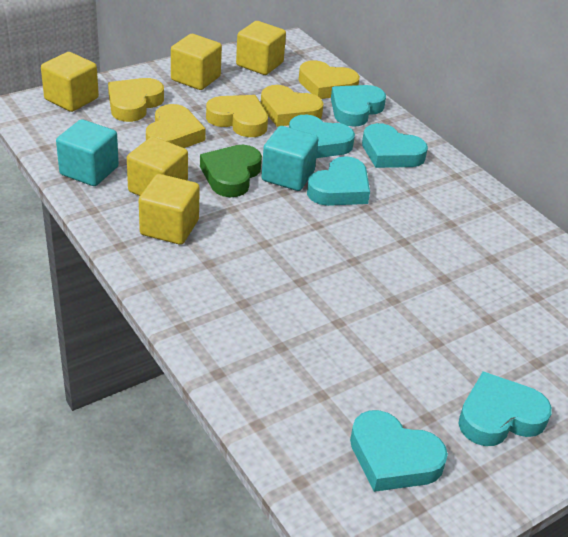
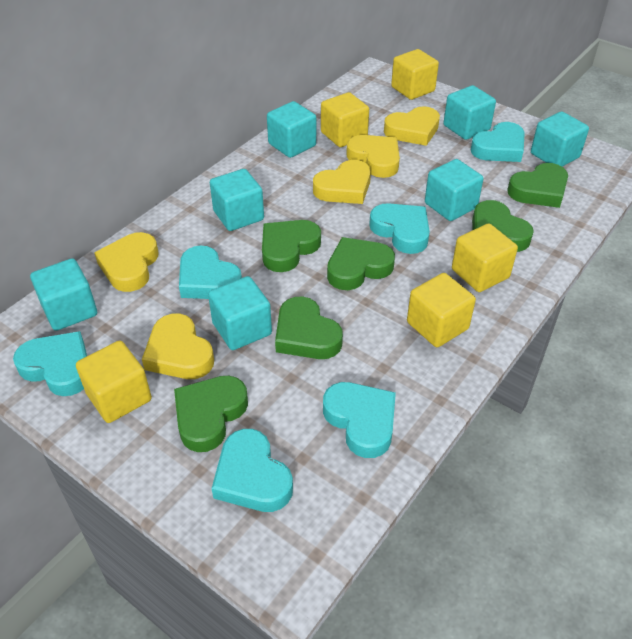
green heart: 1 -> 6
turquoise cube: 2 -> 7

